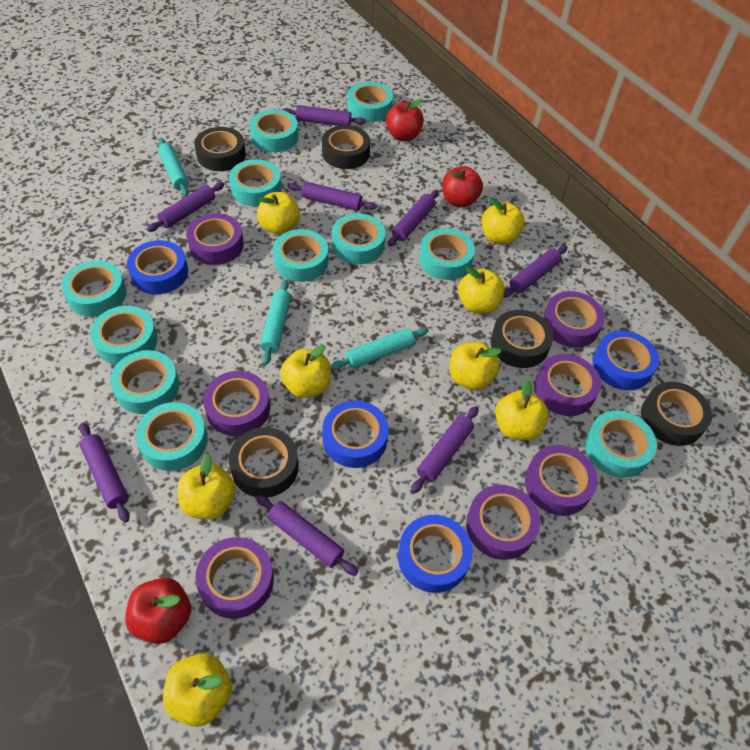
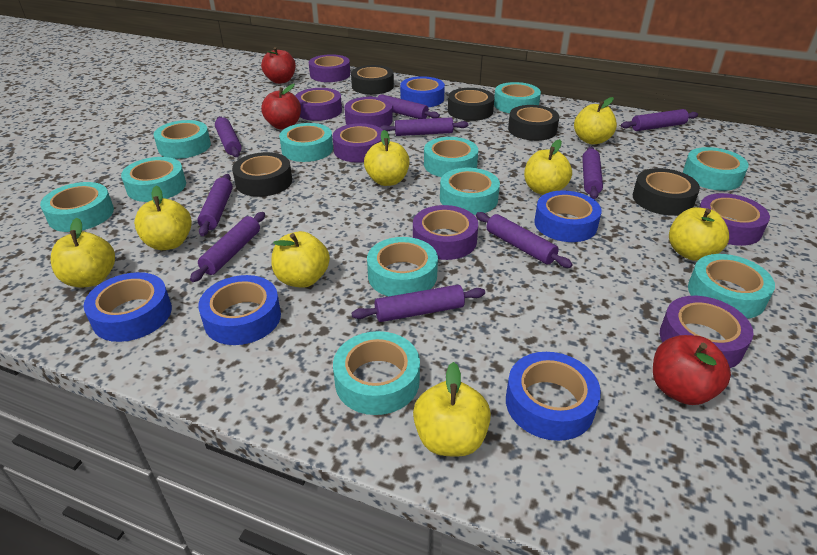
blue tape: 4 -> 5
purple rolling pin: 8 -> 9
turquoise rolling pin: 3 -> 0

